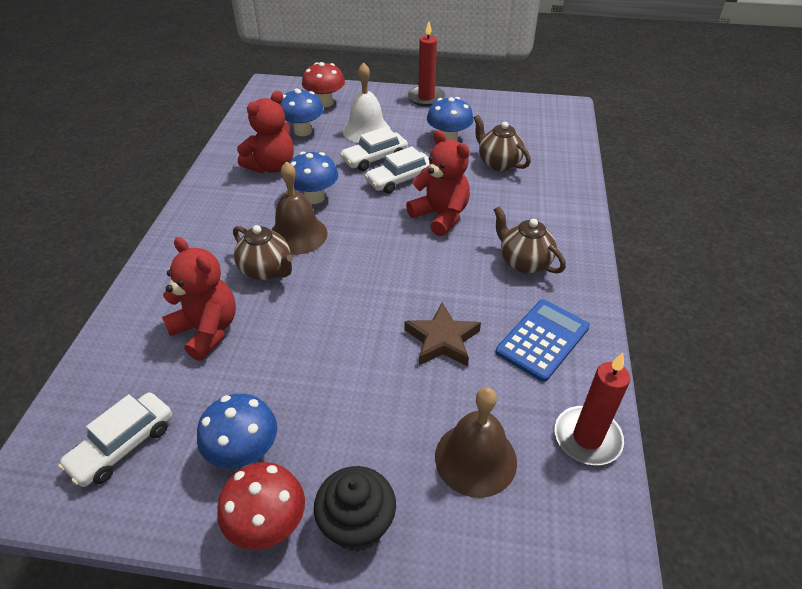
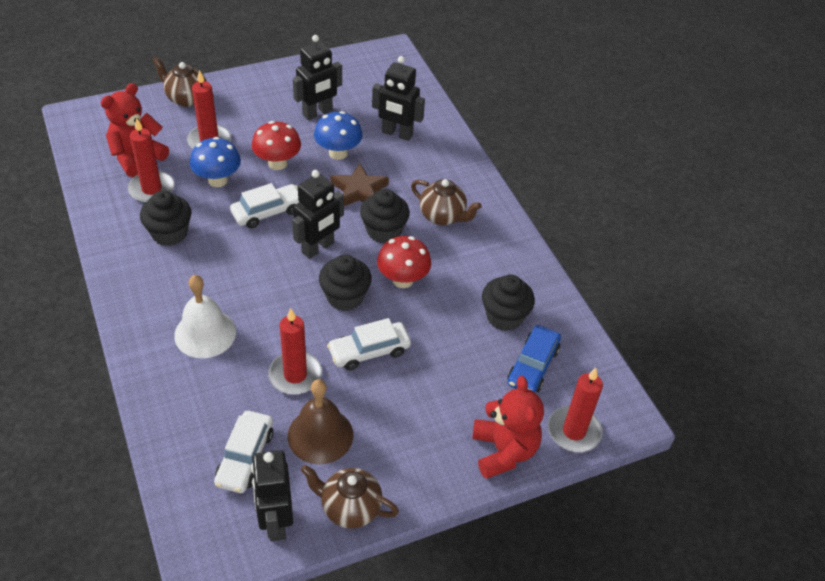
black cupcake: 1 -> 4
black robot: 0 -> 4
blue calculator: 1 -> 0
blue car: 0 -> 1
blue mushroom: 4 -> 2
brown bell: 2 -> 1
red candle: 2 -> 4
red teddy bear: 3 -> 2

